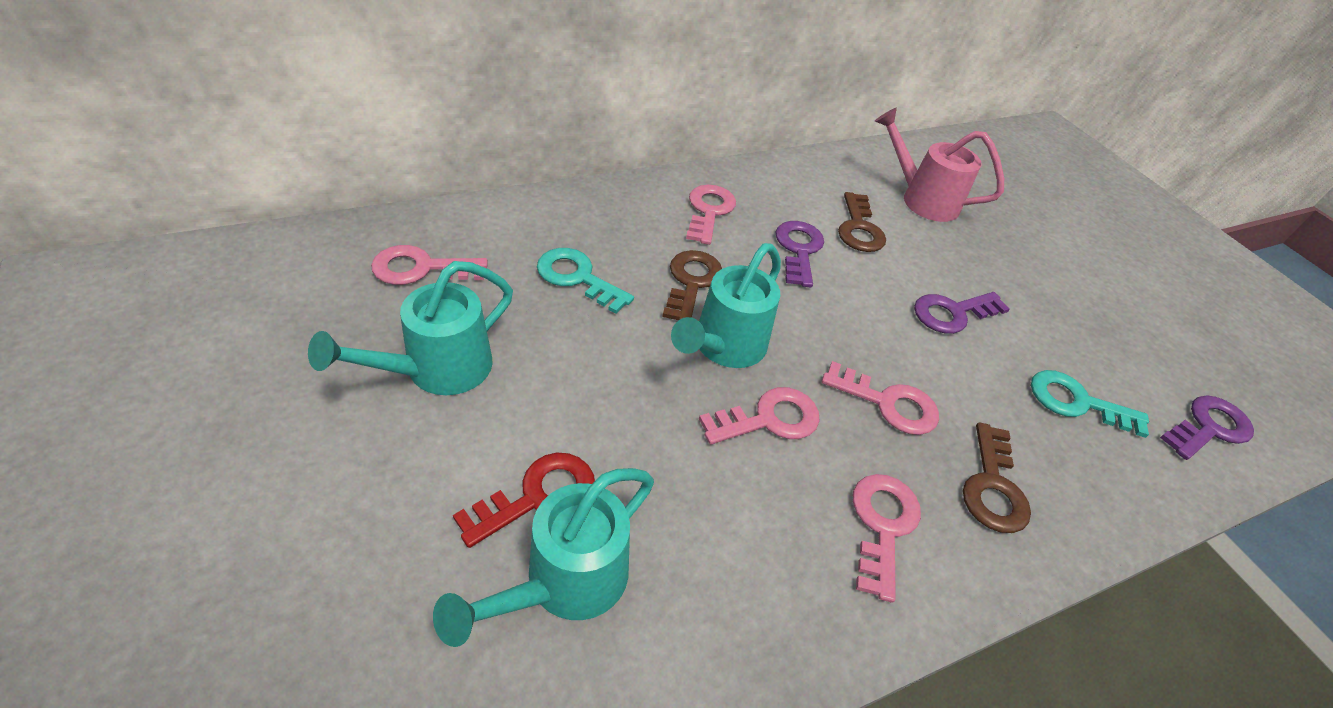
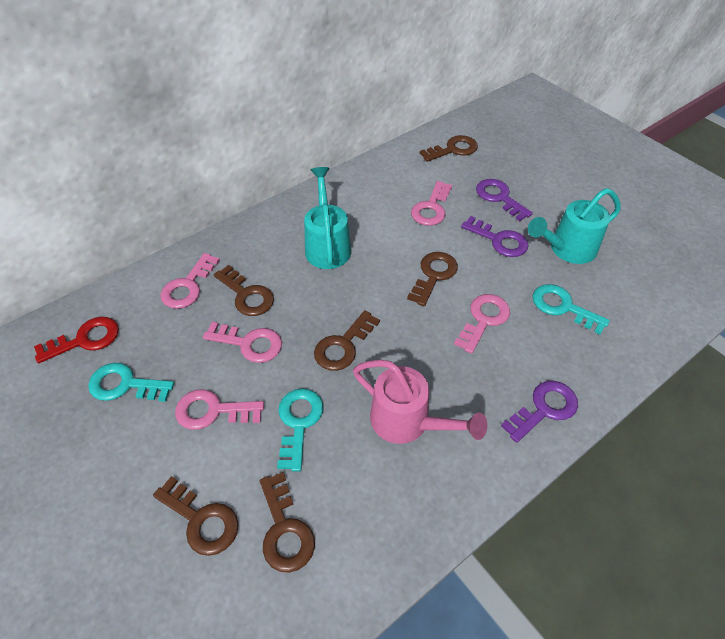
brown key: 3 -> 6
turquoise key: 2 -> 3
turquoise watering can: 3 -> 2

